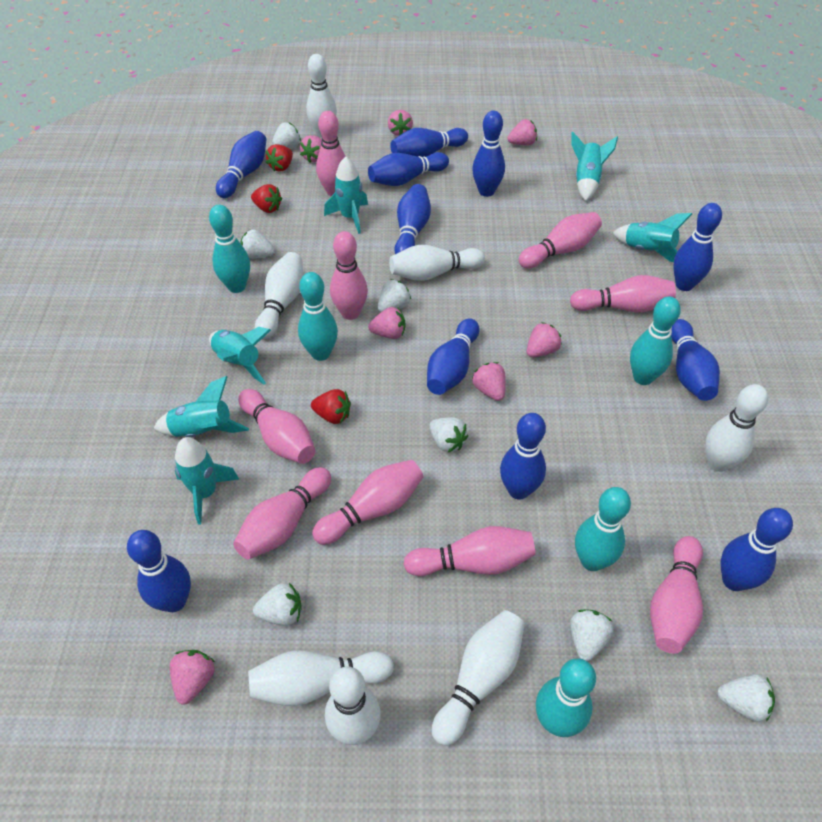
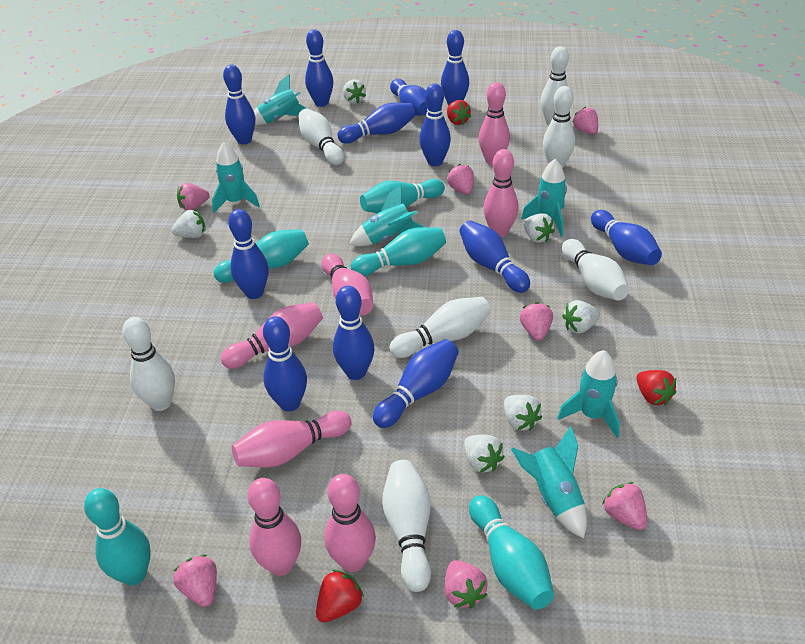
blue bowling pin: 11 -> 12
pink bowling pin: 9 -> 7
white strawberry: 7 -> 6

